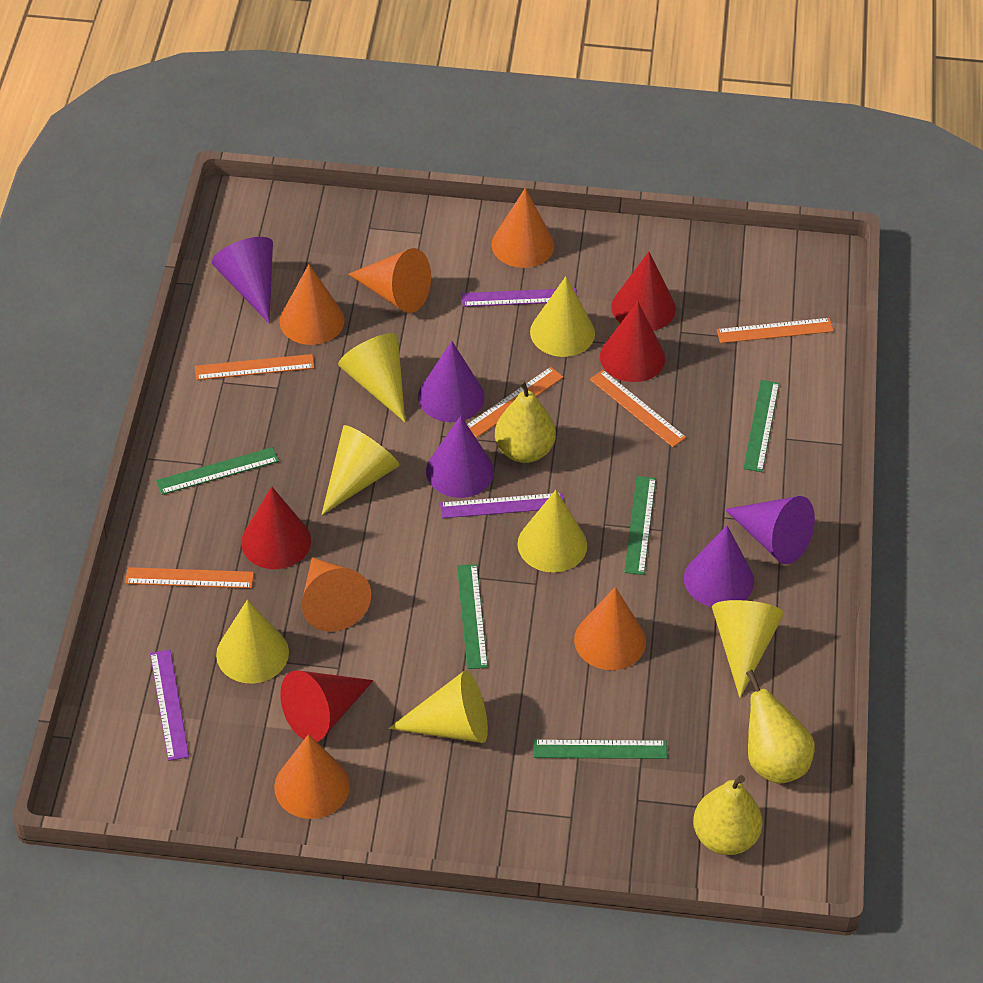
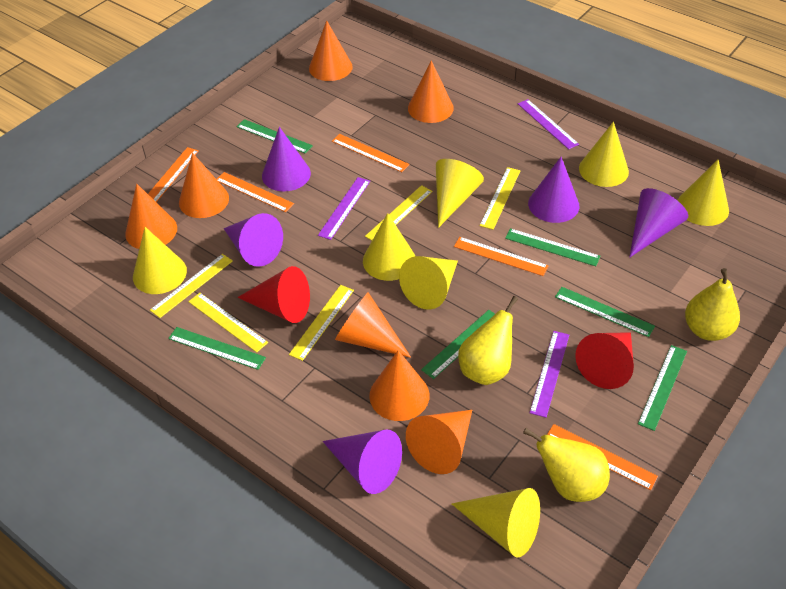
green ruler: 5 -> 6
orange cone: 6 -> 7
red cone: 4 -> 2
yellow ruler: 0 -> 5

